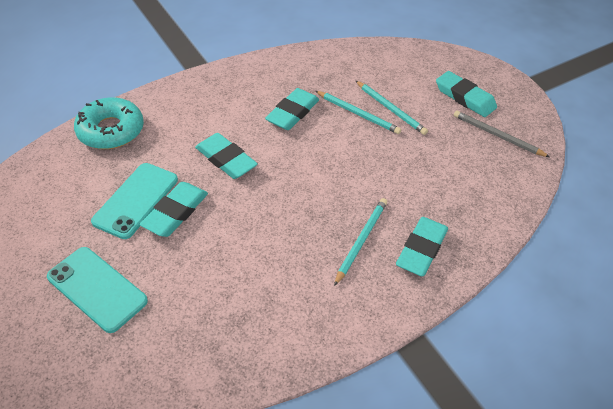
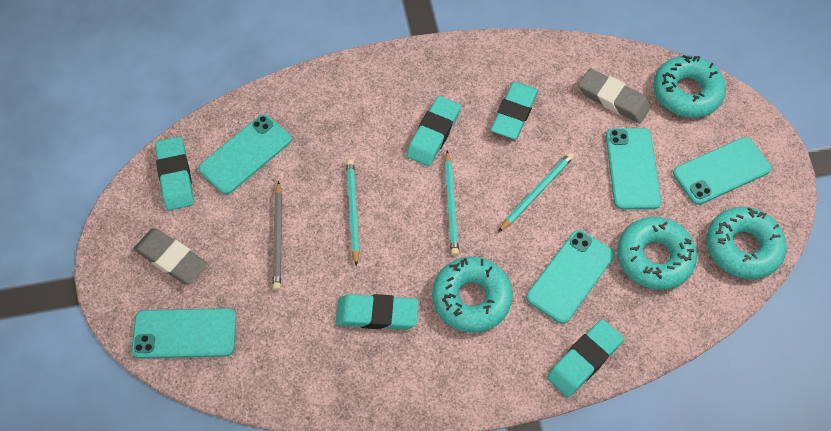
grey eraser: 0 -> 2
turquoise donut: 1 -> 4
turquoise phone: 2 -> 5

